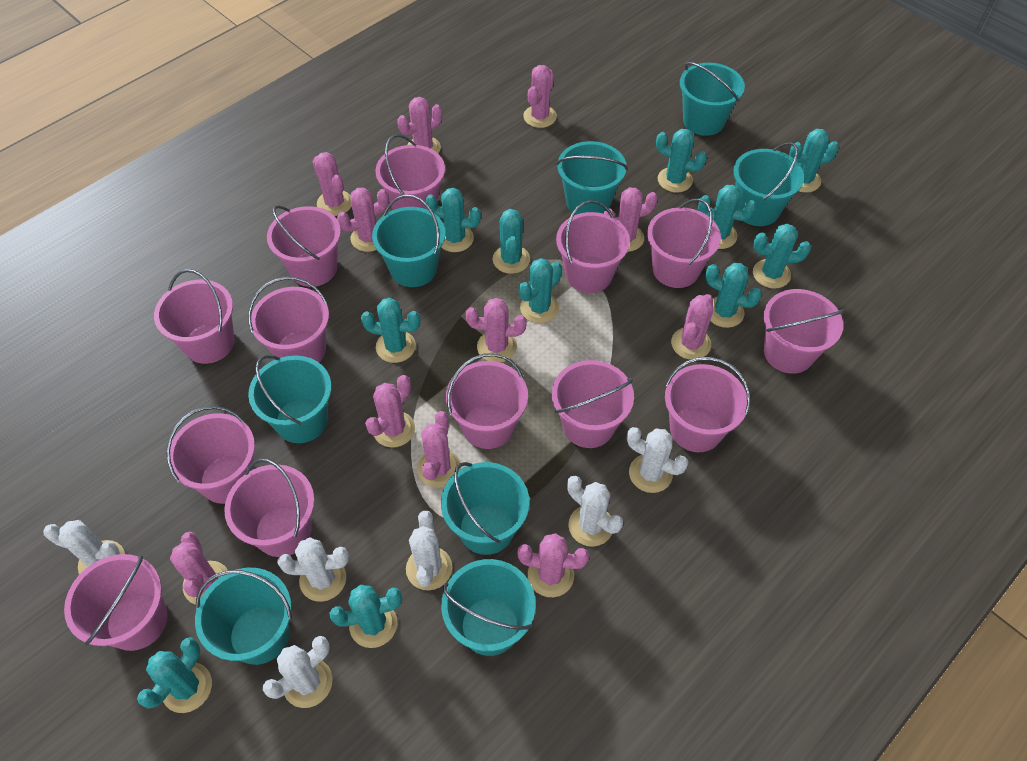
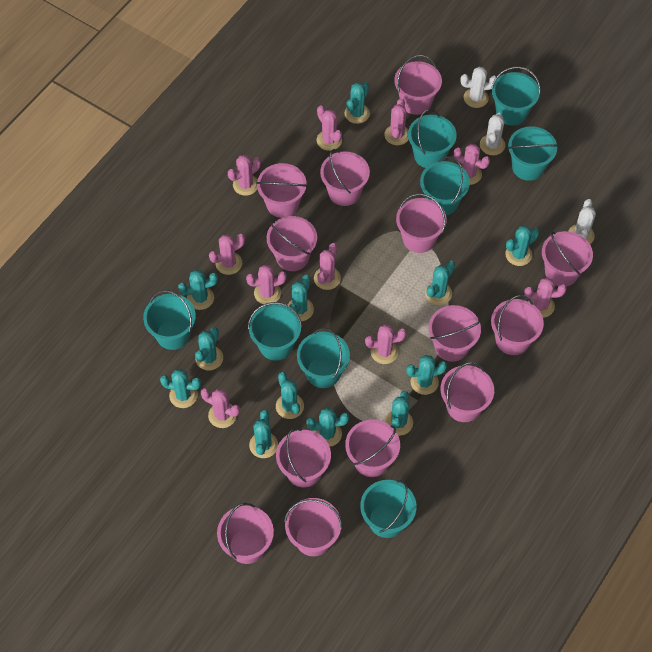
pink cactus: 11 -> 10
turquoise cactus: 11 -> 12
white cactus: 6 -> 3

